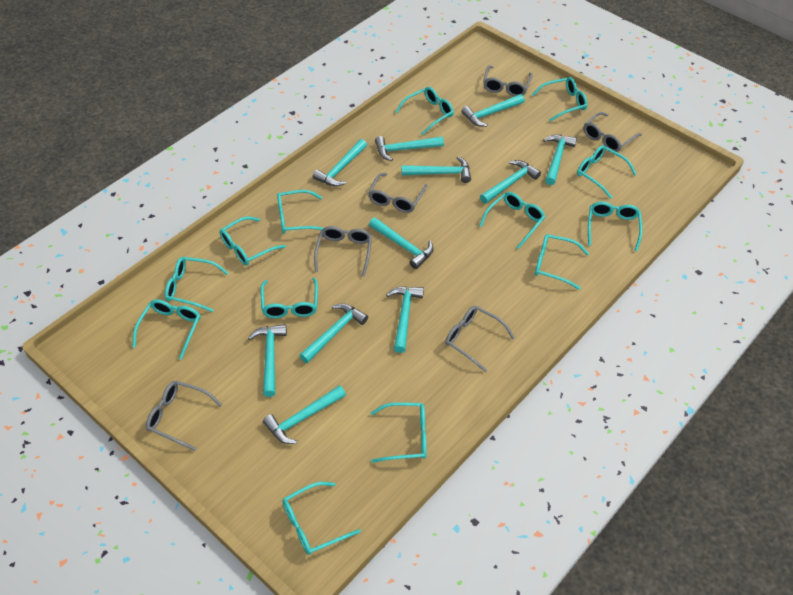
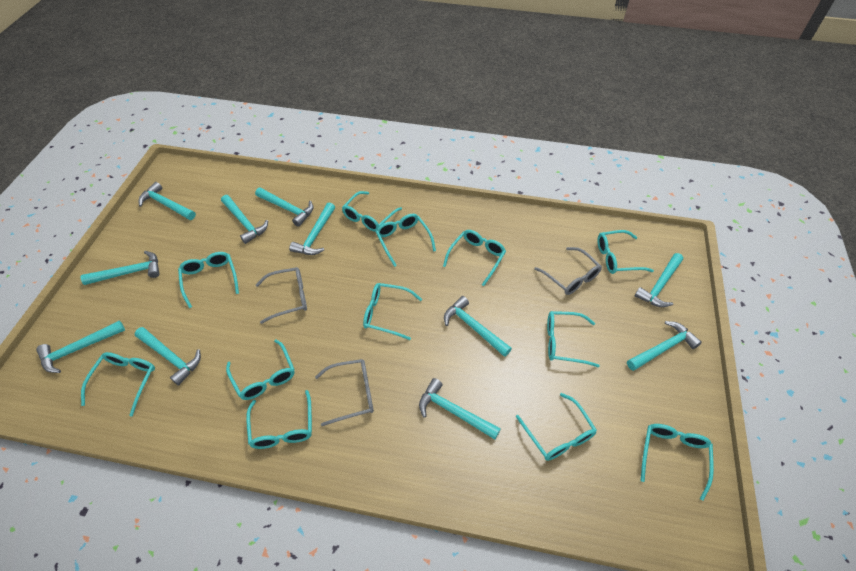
grey glasses: 6 -> 3
turquoise glasses: 13 -> 12

